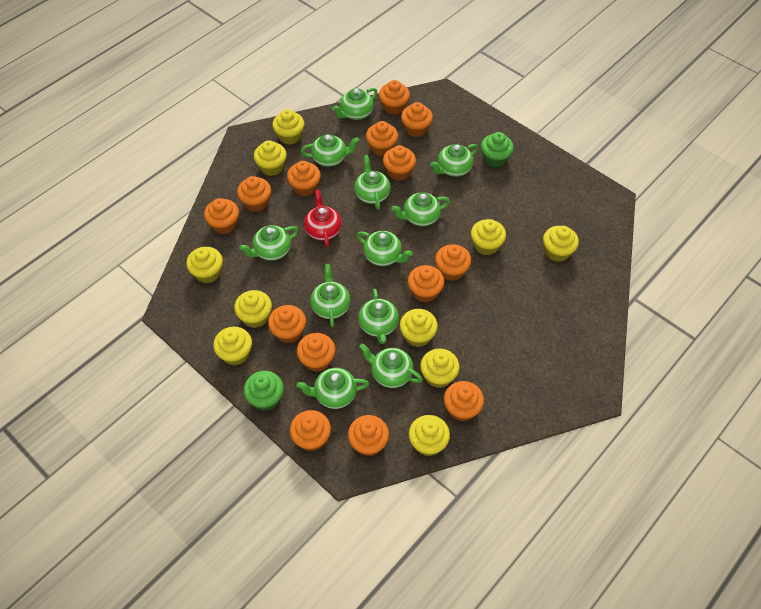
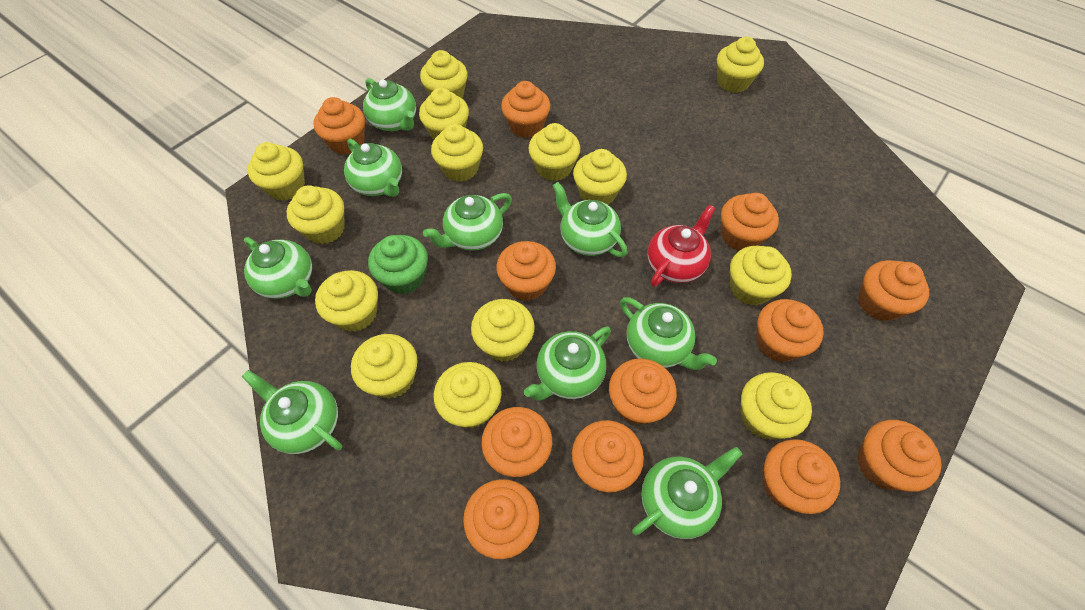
green cupcake: 2 -> 1
green teapot: 11 -> 9
orange cupcake: 14 -> 12
yellow cupcake: 10 -> 14

